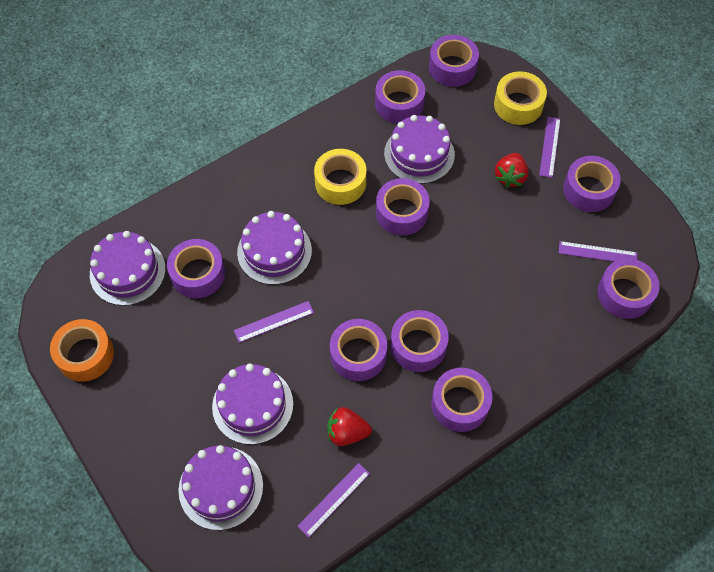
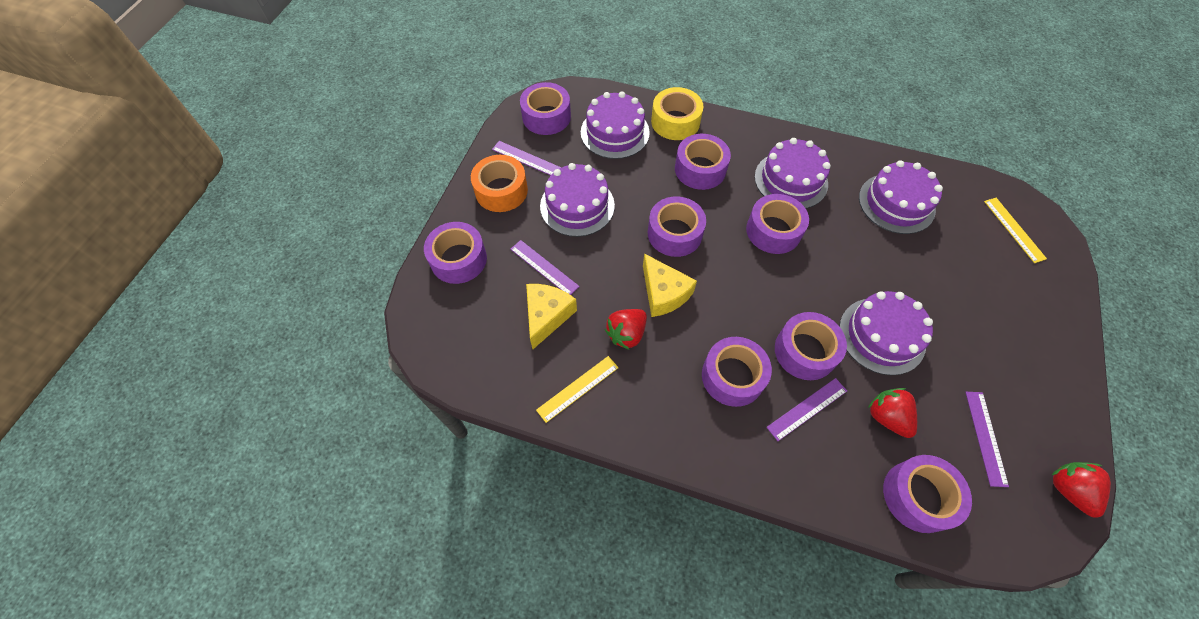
purple tape: 9 -> 8
red strawberry: 2 -> 3
yellow cheese: 0 -> 2
yellow ruler: 0 -> 2
yellow tape: 2 -> 1

